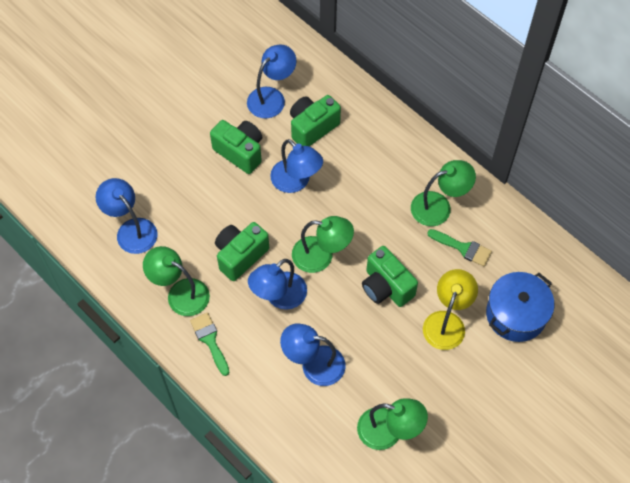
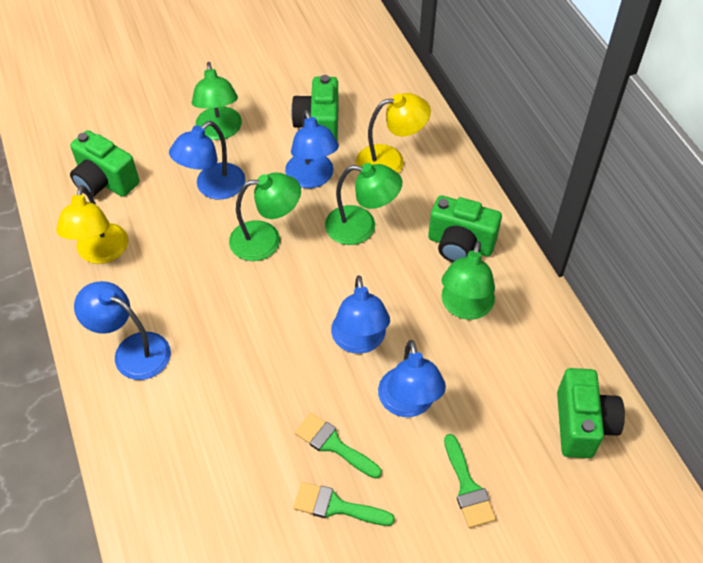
blue pot: 1 -> 0
green brush: 2 -> 3
yellow lamp: 1 -> 2

